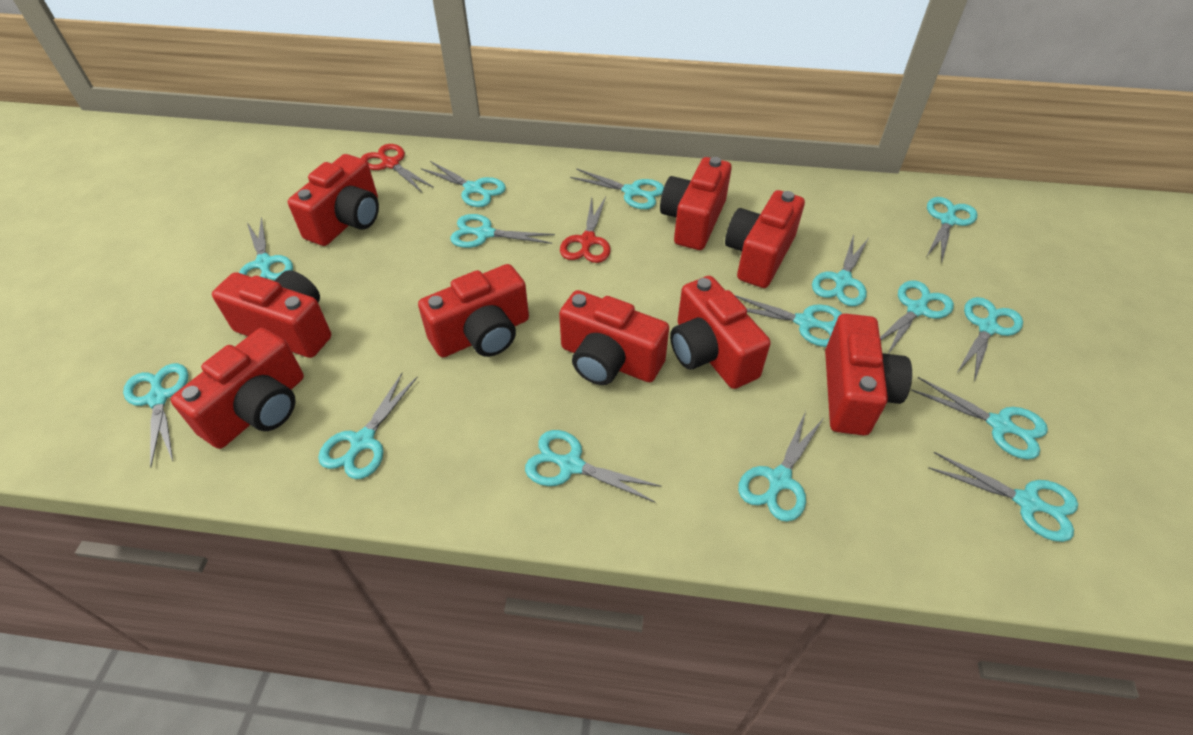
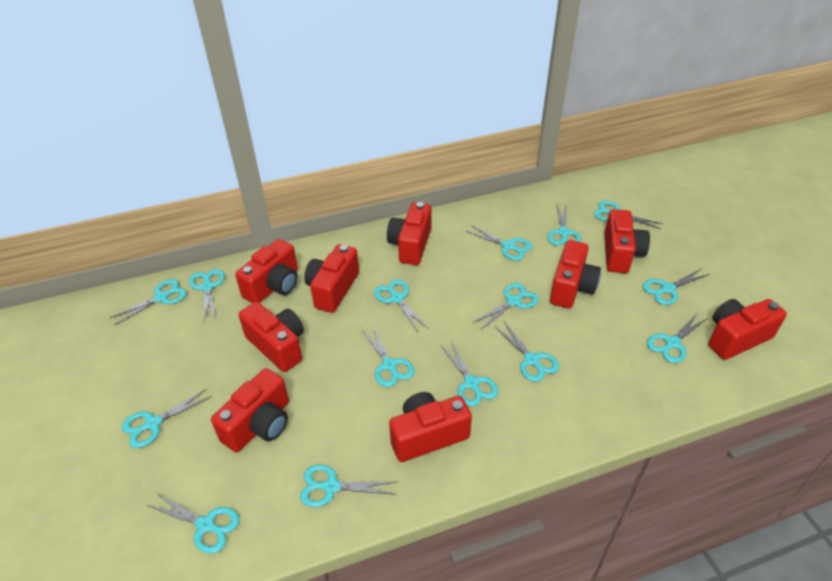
red scissors: 2 -> 0

